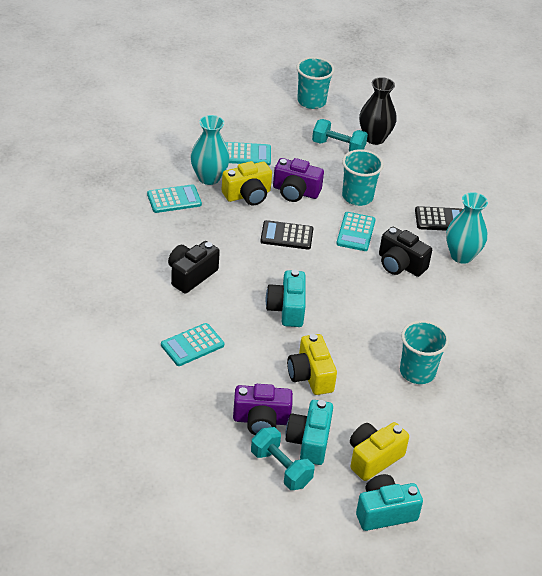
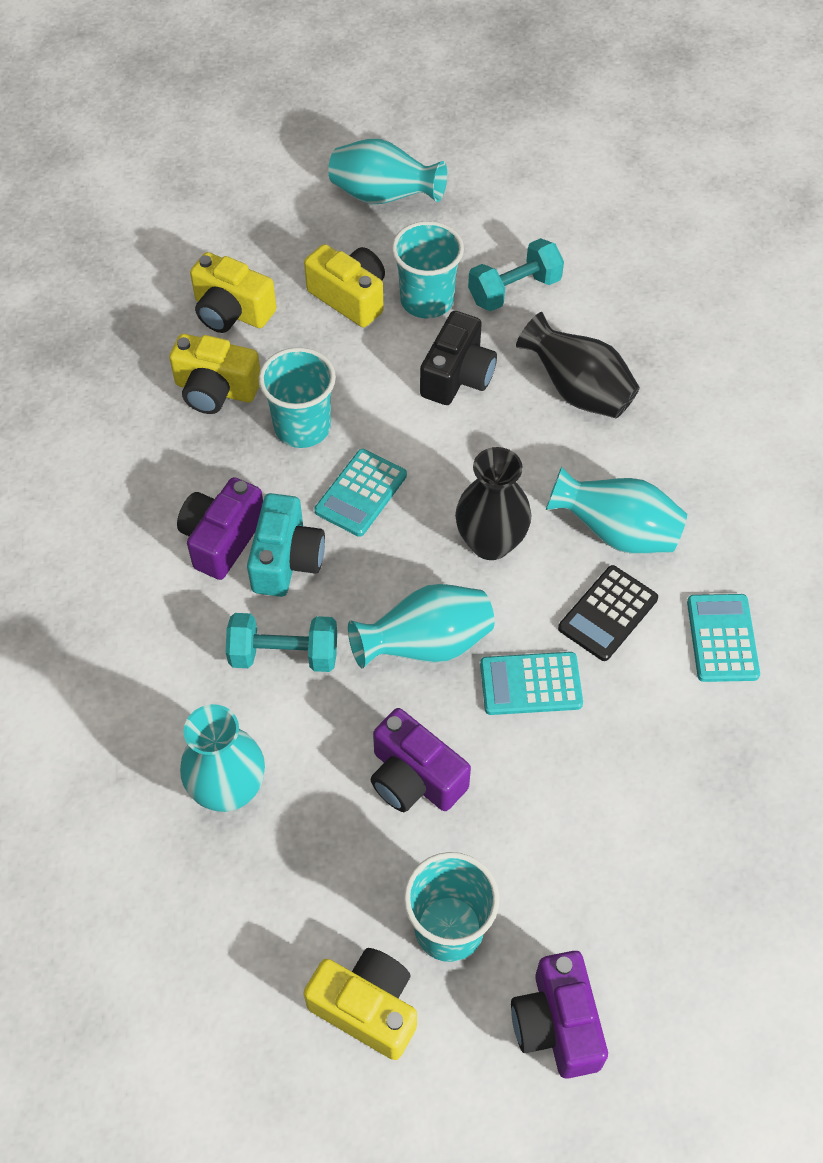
black calculator: 2 -> 1
black camera: 2 -> 1
black vase: 1 -> 2
purple camera: 2 -> 3
turquoise calculator: 4 -> 3
turquoise camera: 3 -> 1
turquoise vase: 2 -> 4
yellow camera: 3 -> 4

